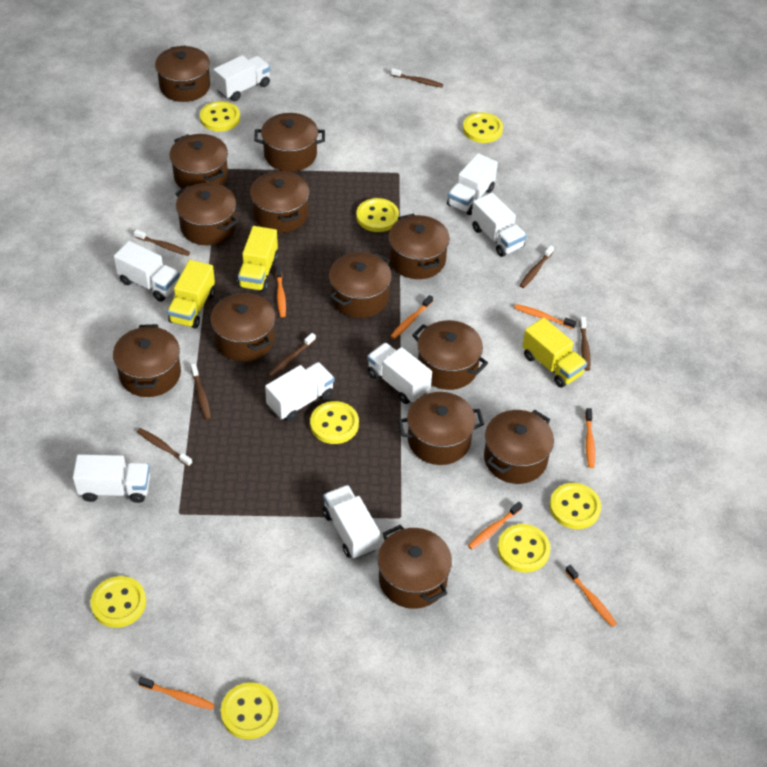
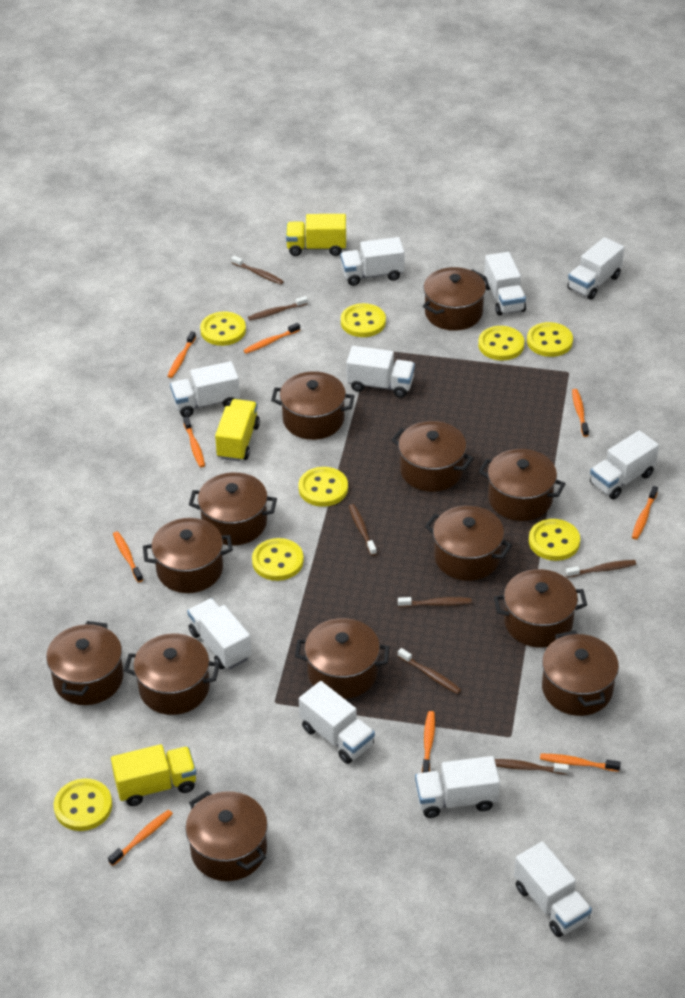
orange toothbrush: 7 -> 9
white truck: 8 -> 10

